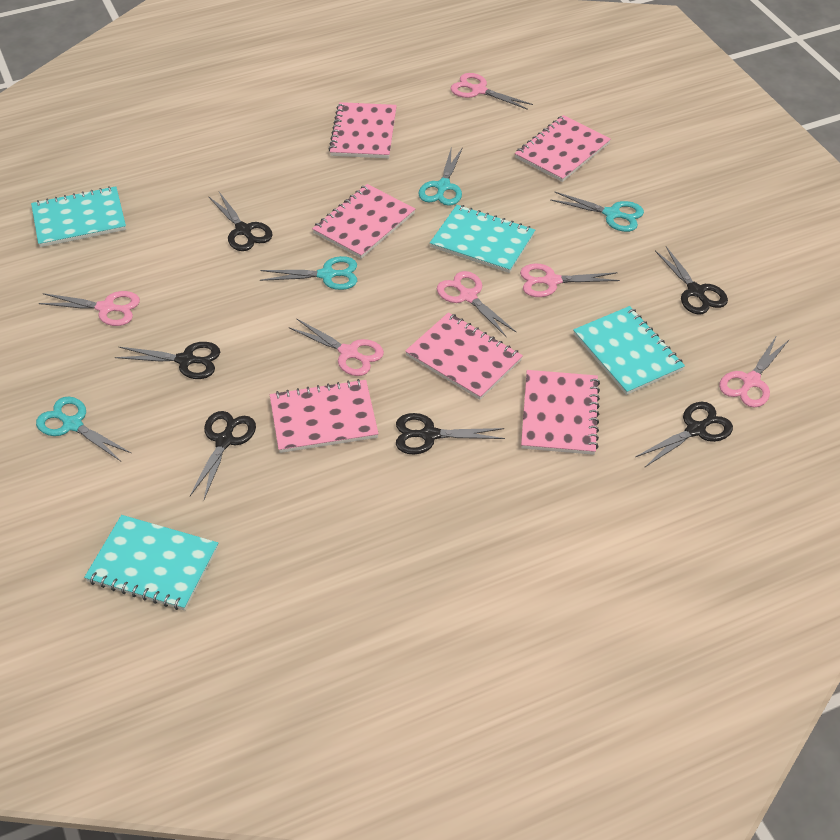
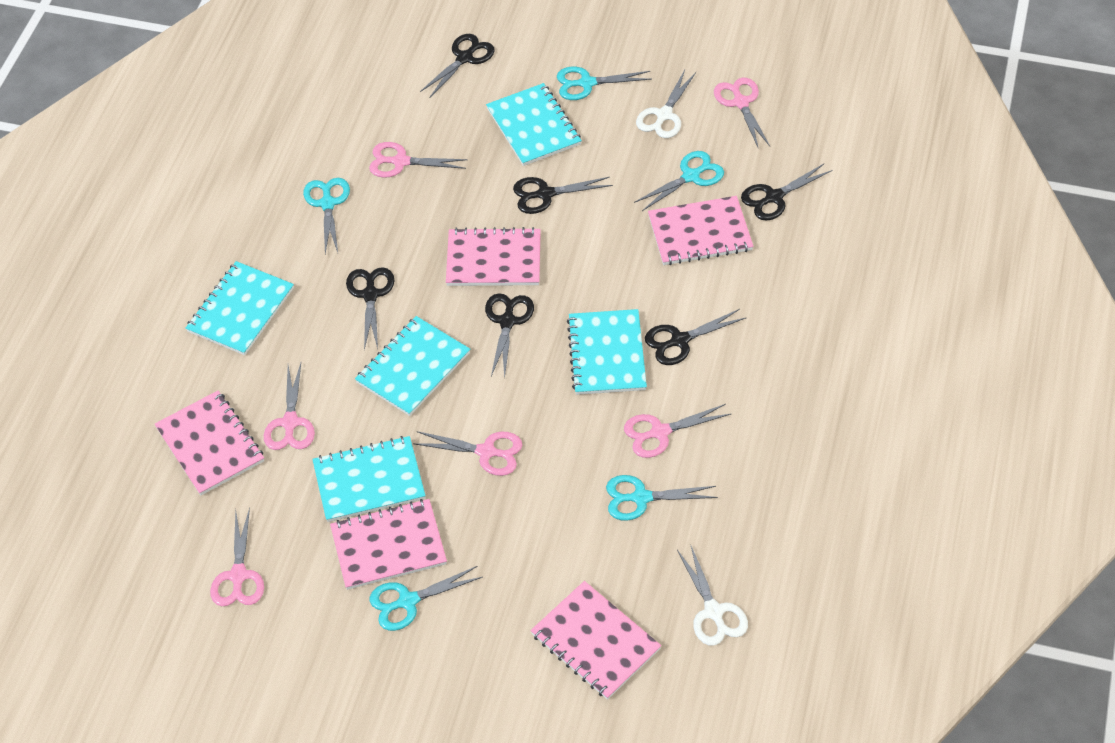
pink notebook: 6 -> 5
turquoise notebook: 4 -> 5
turquoise scissors: 4 -> 5
white scissors: 0 -> 2

